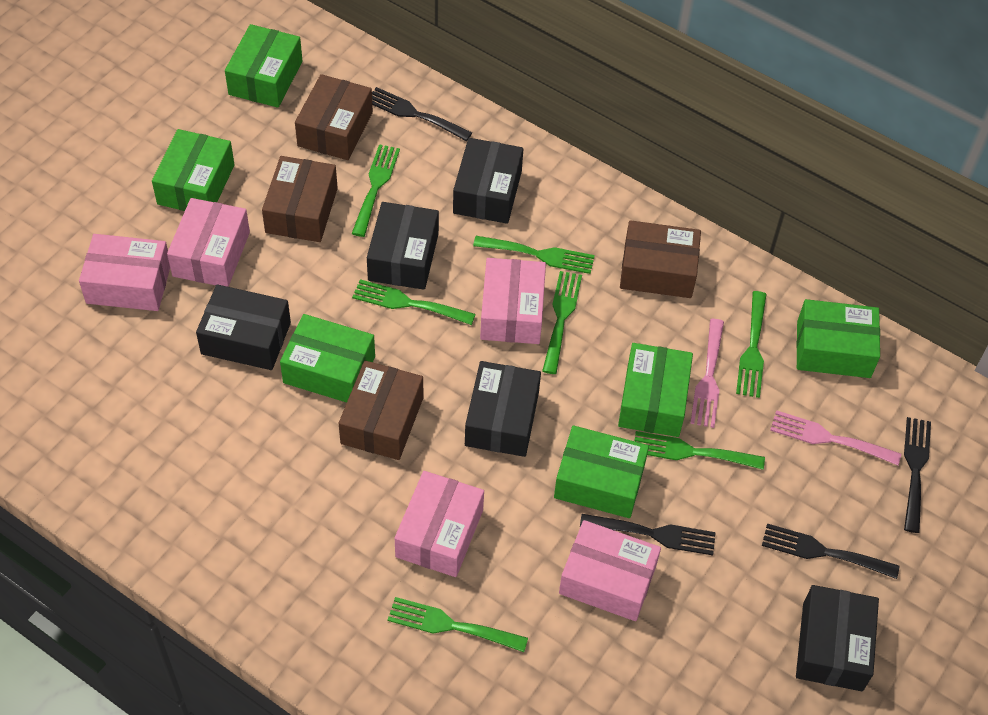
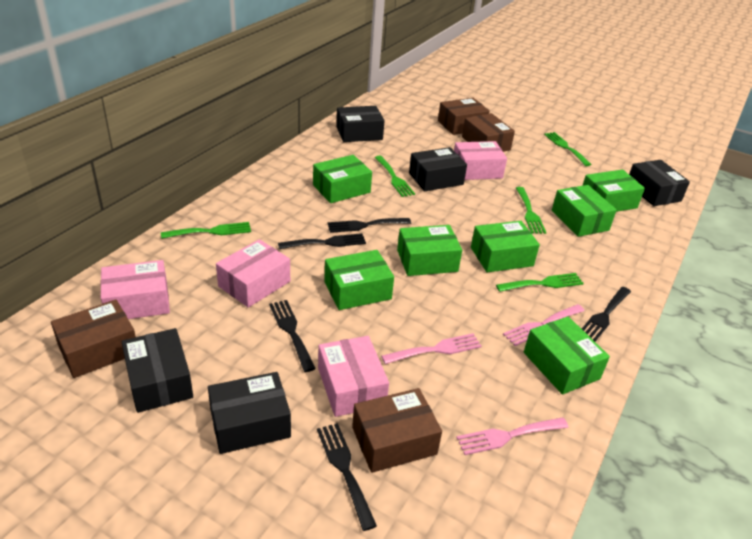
black fork: 4 -> 5
green box: 6 -> 7
green fork: 7 -> 5
pink box: 5 -> 4
pink fork: 2 -> 3

